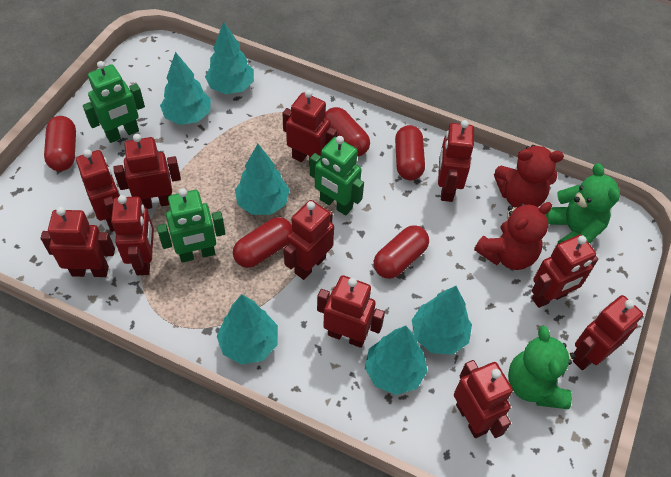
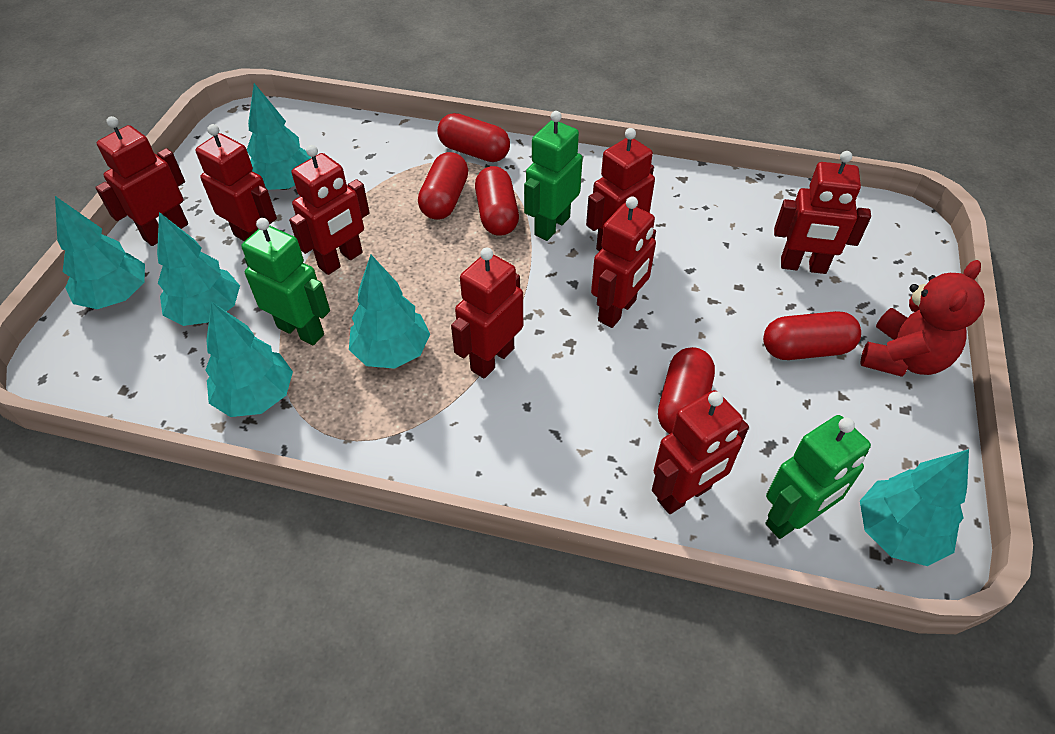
green teddy bear: 2 -> 0
red robot: 11 -> 8
red teddy bear: 2 -> 1

